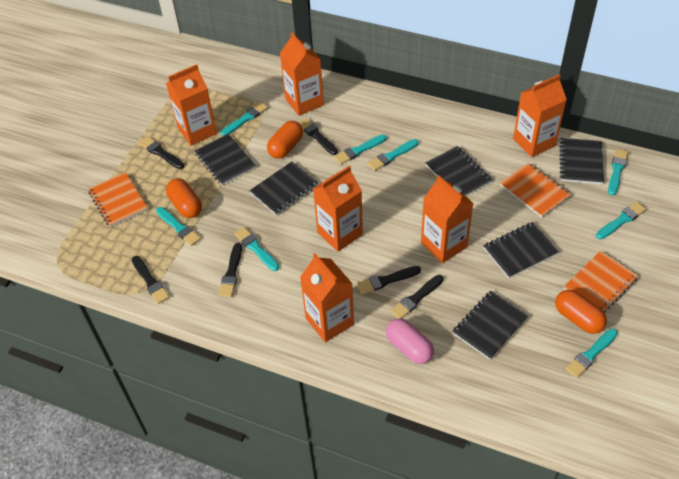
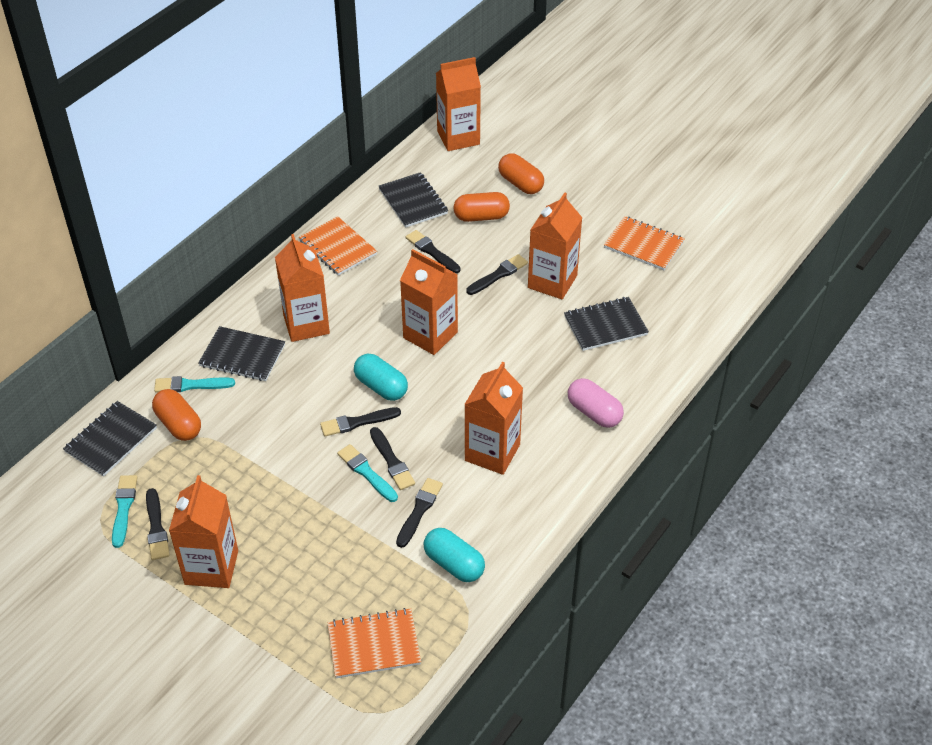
black notebook: 6 -> 4
turquoise brush: 8 -> 3
turquoise capsule: 0 -> 2

